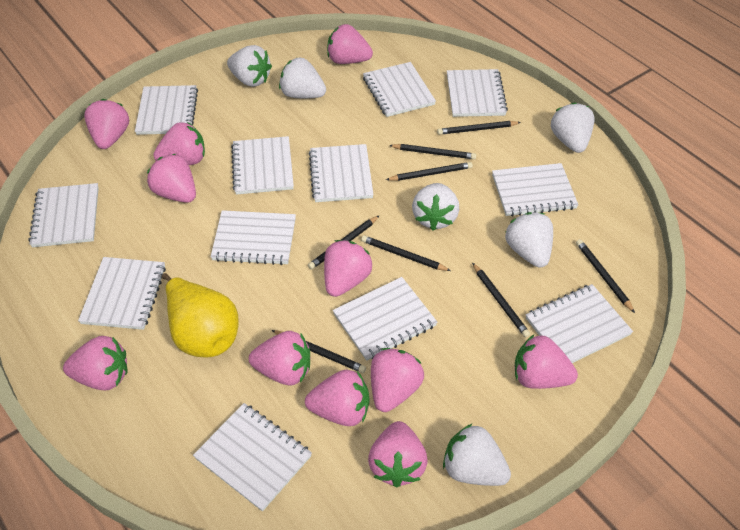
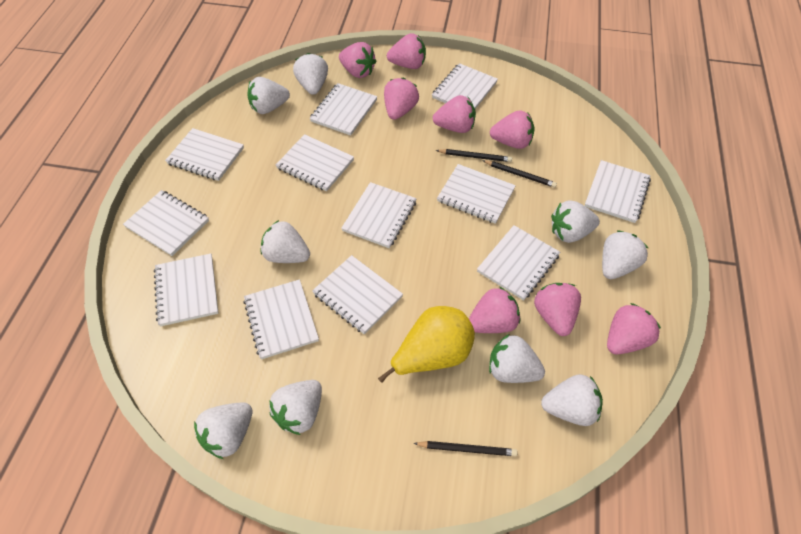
black pencil: 8 -> 3
pink strawberry: 11 -> 8
white strawberry: 6 -> 9

